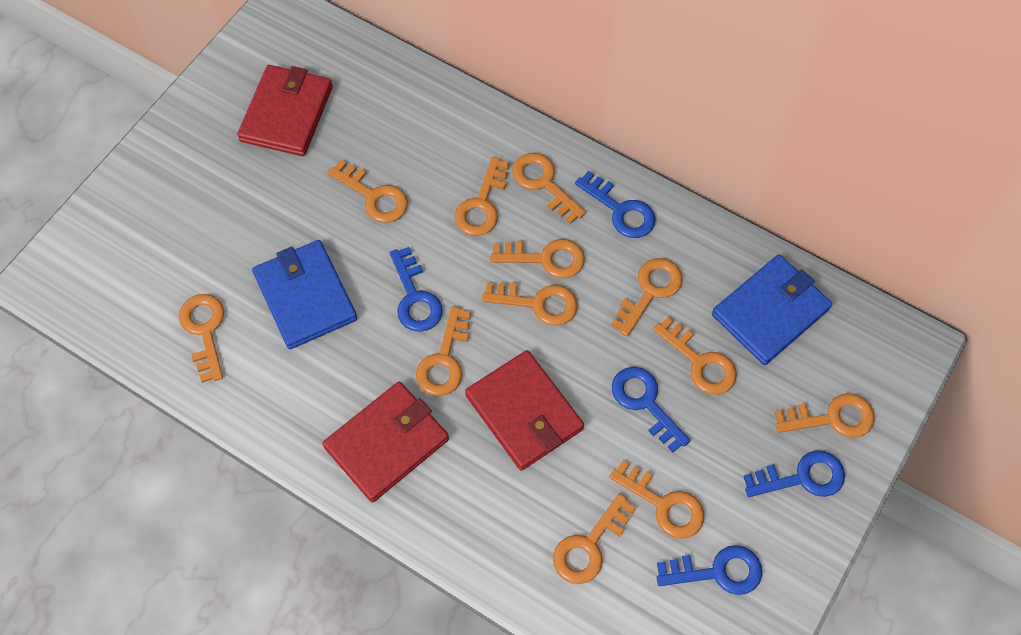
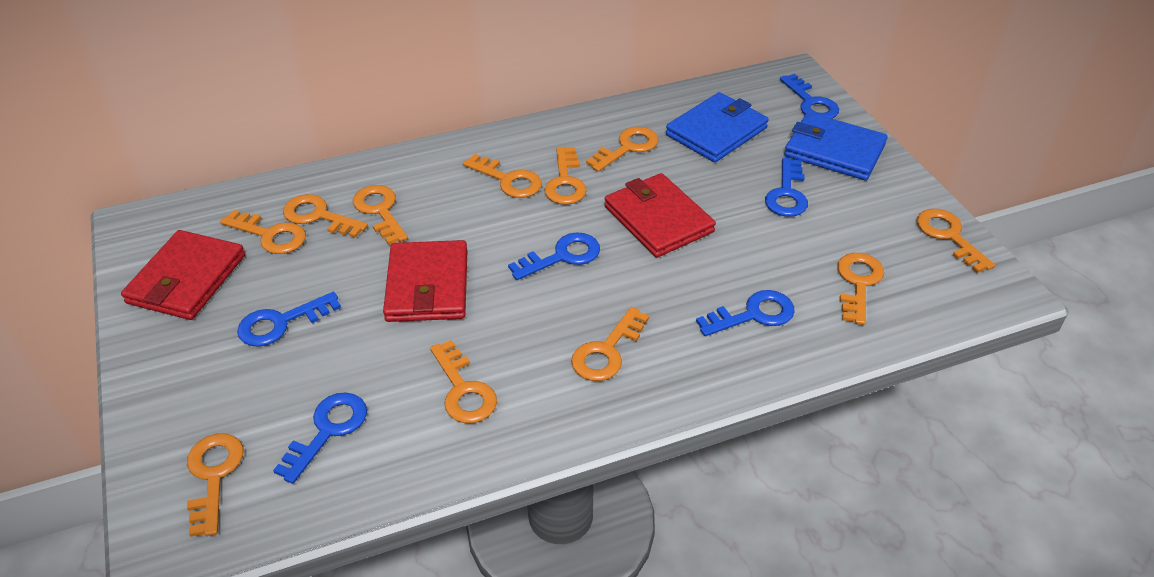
blue key: 5 -> 6
orange key: 12 -> 11

